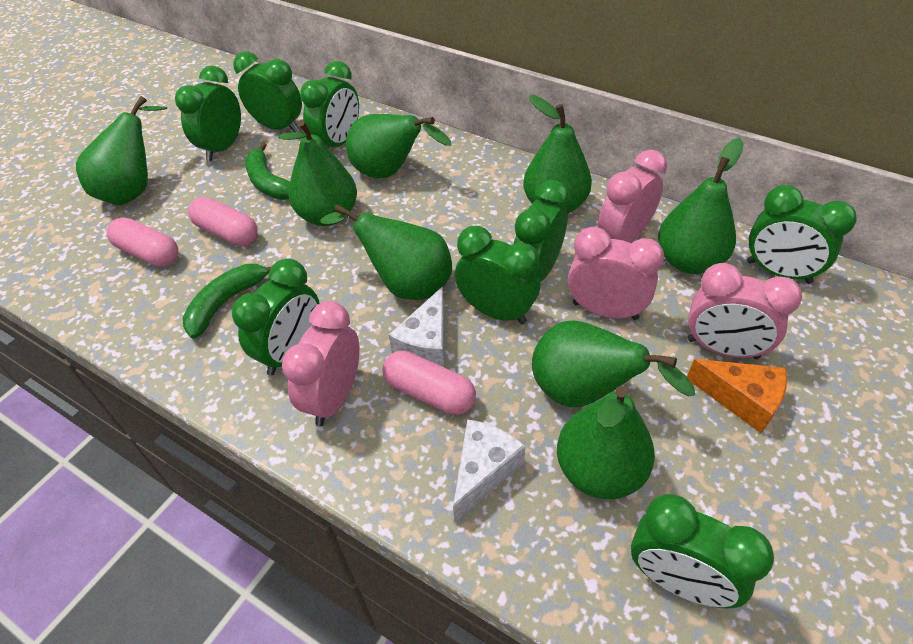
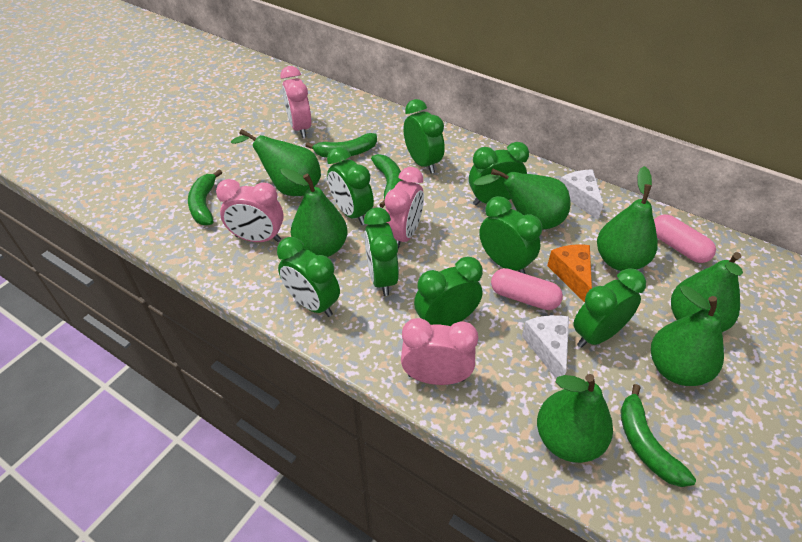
green banana: 2 -> 4
green pear: 8 -> 7
pink capsule: 3 -> 2

